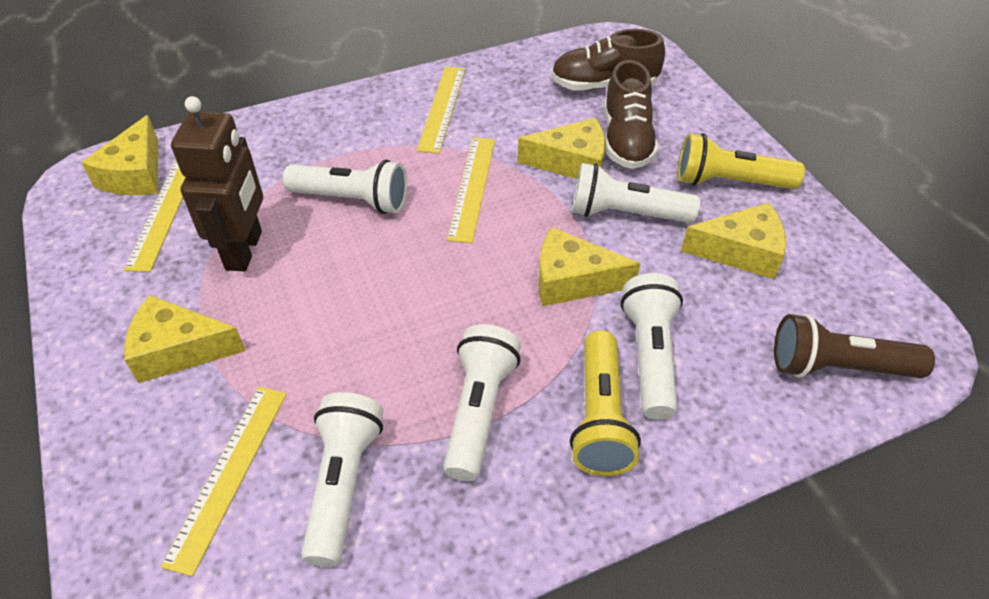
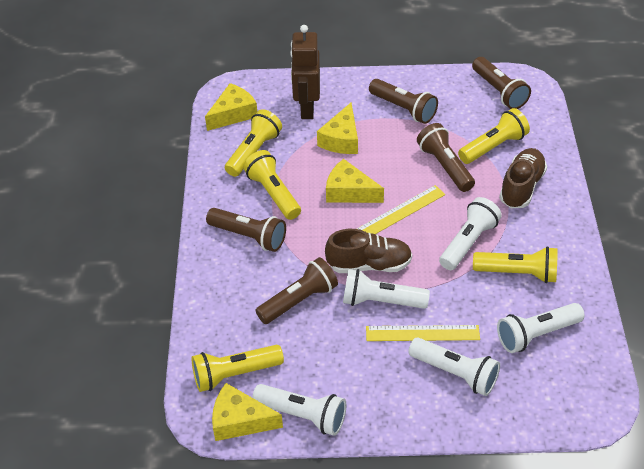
brown flashlight: 1 -> 5
yellow cheese: 5 -> 4
yellow flashlight: 2 -> 5
yellow ruler: 4 -> 2

